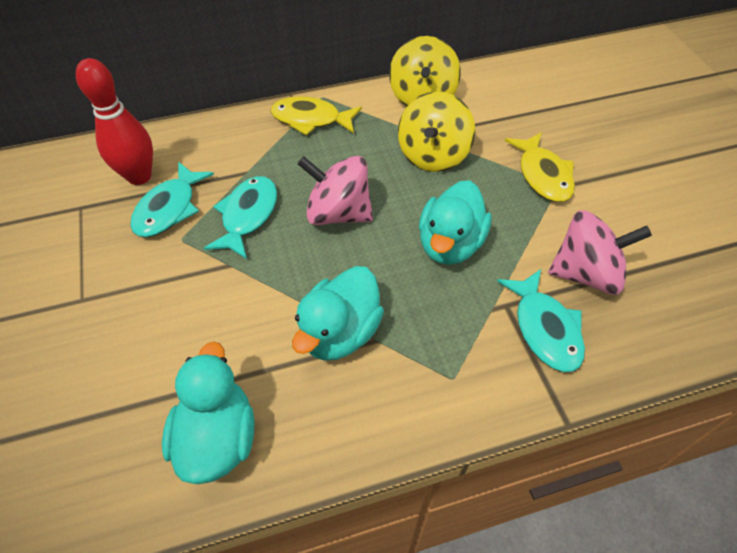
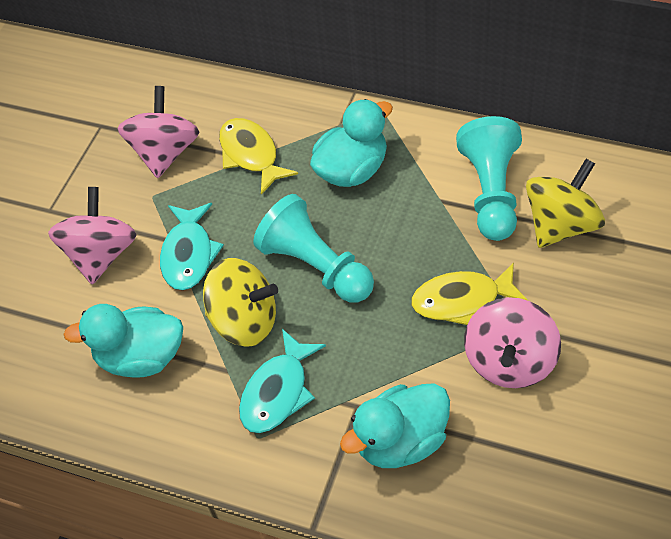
pink spinning top: 2 -> 3
red bowling pin: 1 -> 0
turquoise fish: 3 -> 2
turquoise pawn: 0 -> 2

